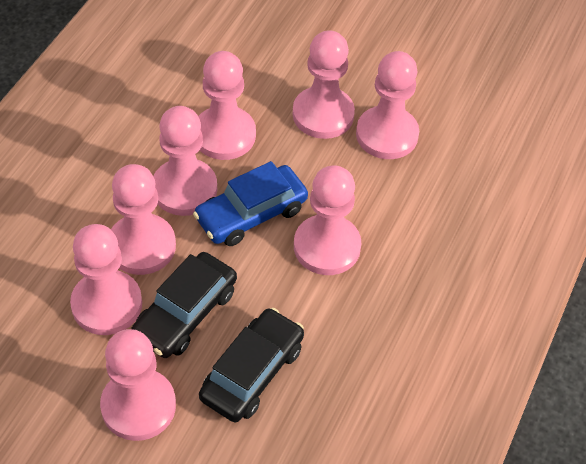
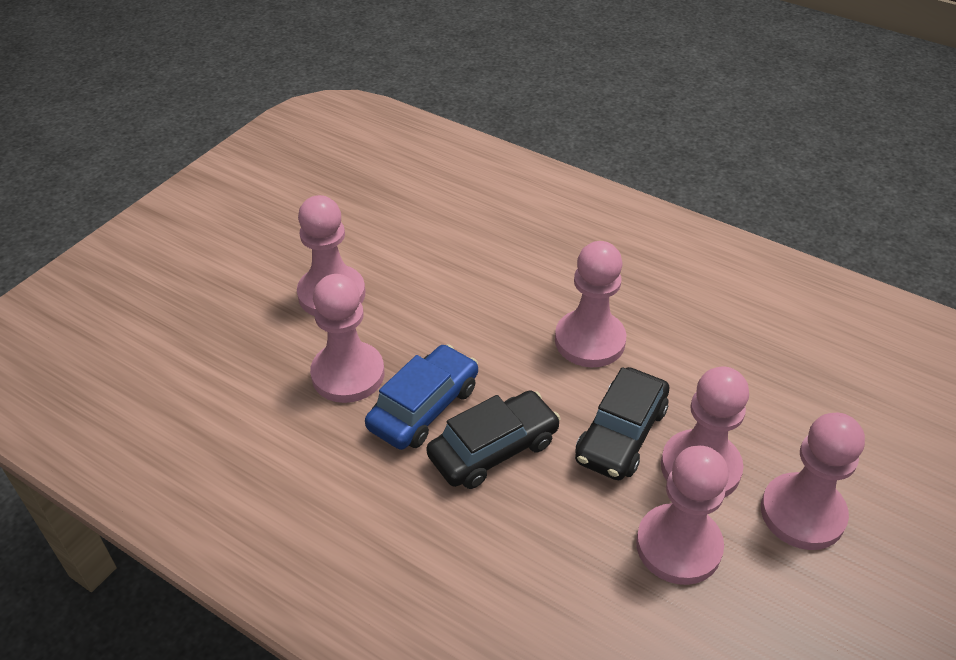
pink pawn: 8 -> 6

